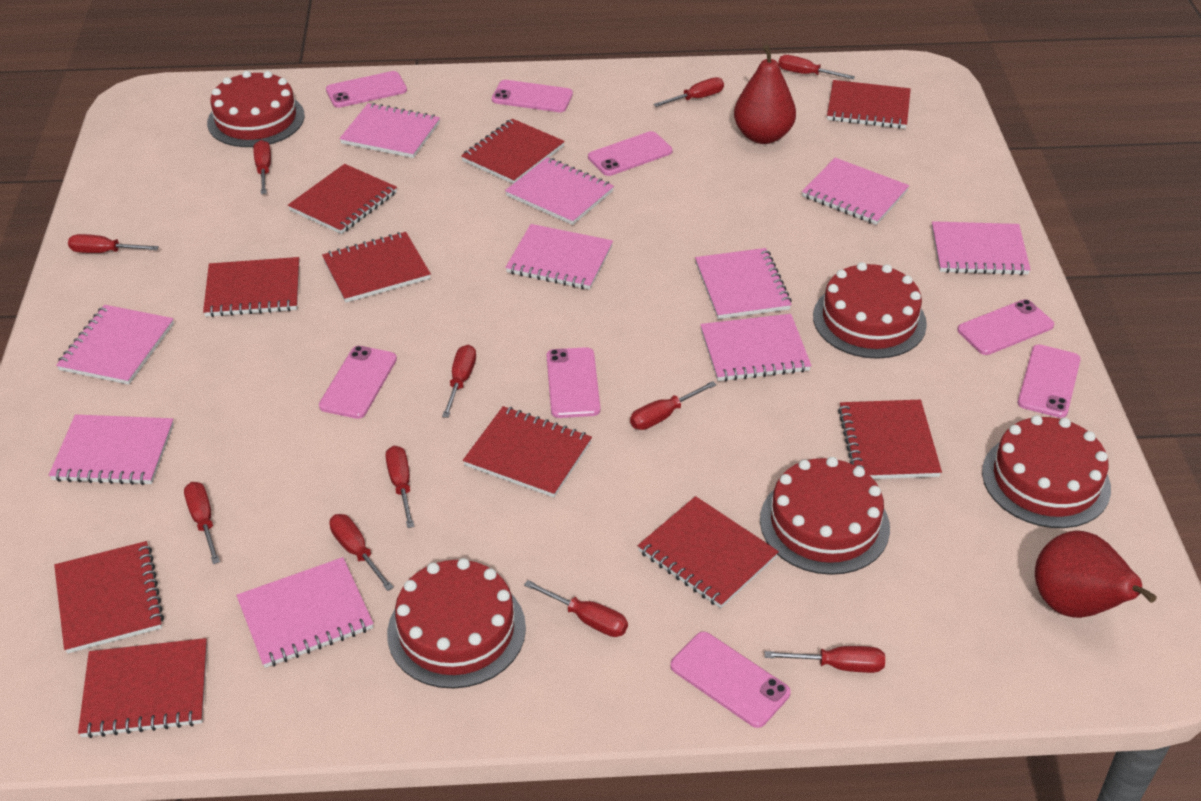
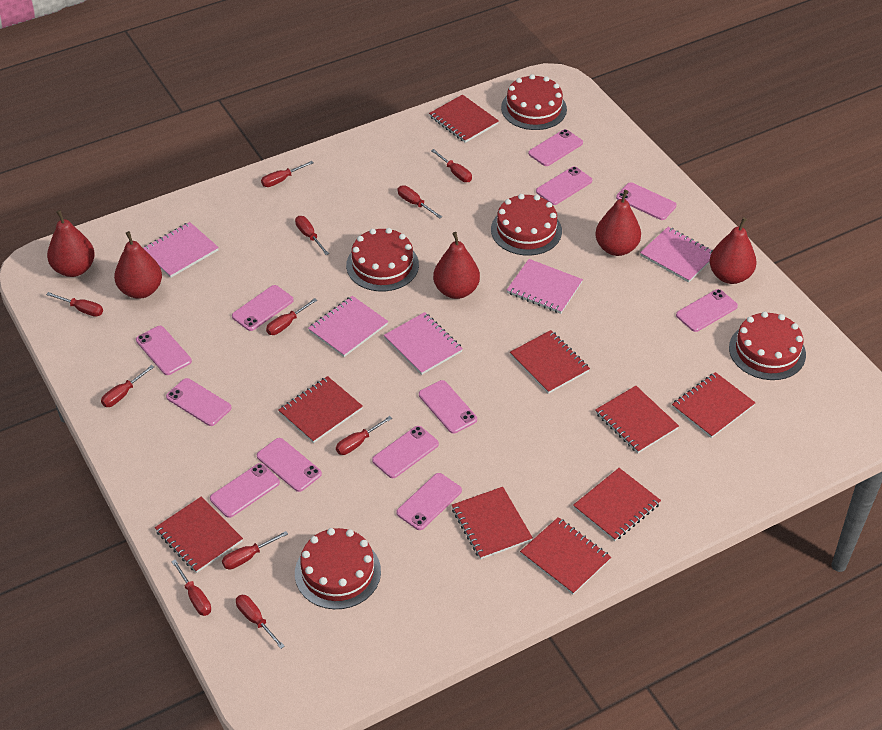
pink notebook: 10 -> 5
pink phone: 8 -> 12
red notebook: 10 -> 9
red pear: 2 -> 5

